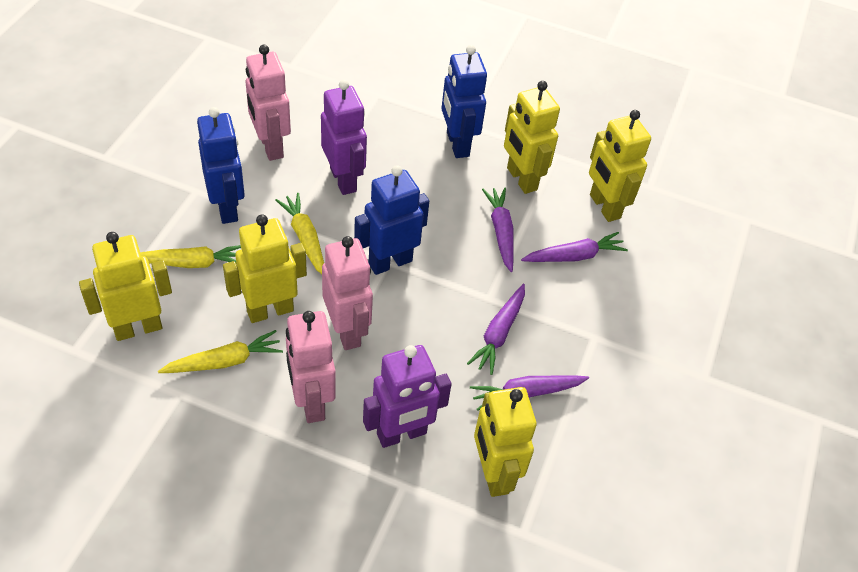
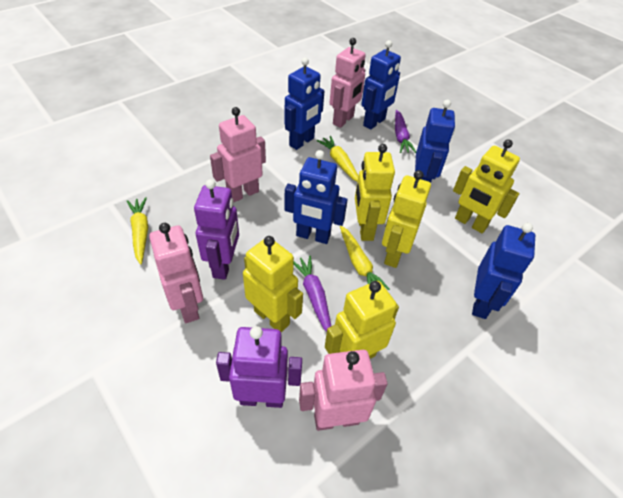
blue robot: 3 -> 5
pink robot: 3 -> 4
purple carrot: 4 -> 2

